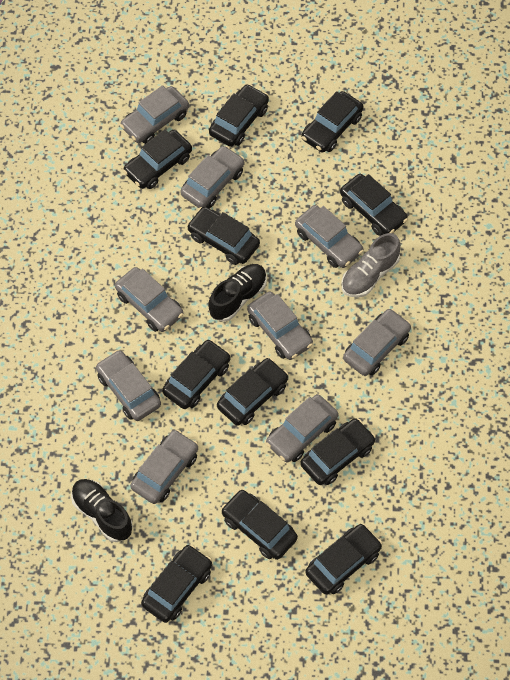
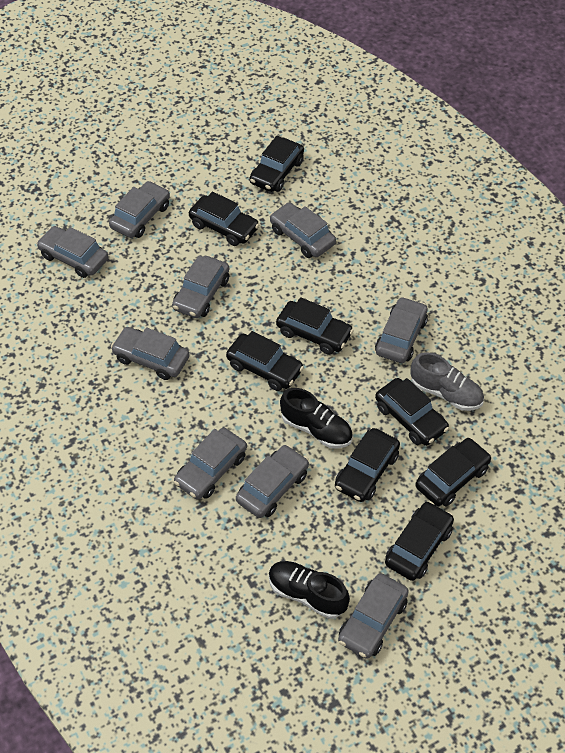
black car: 11 -> 8

